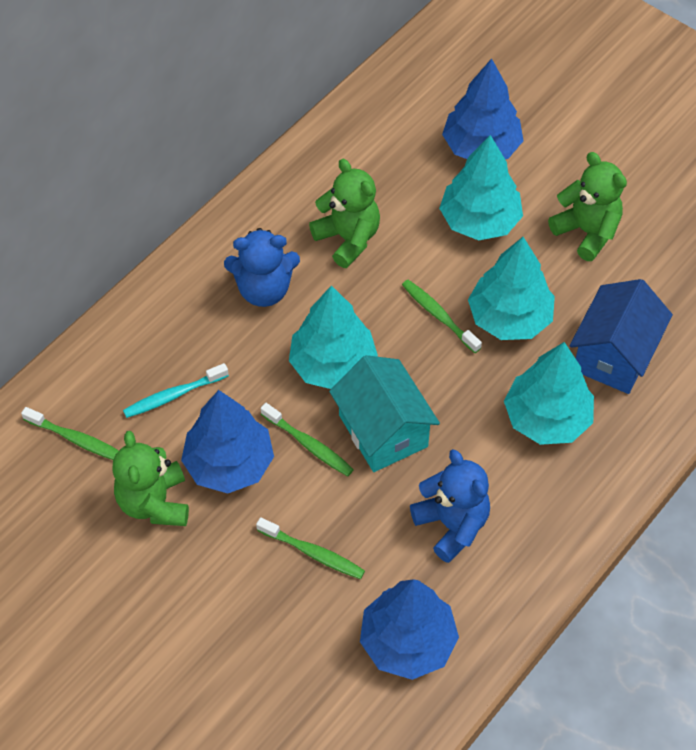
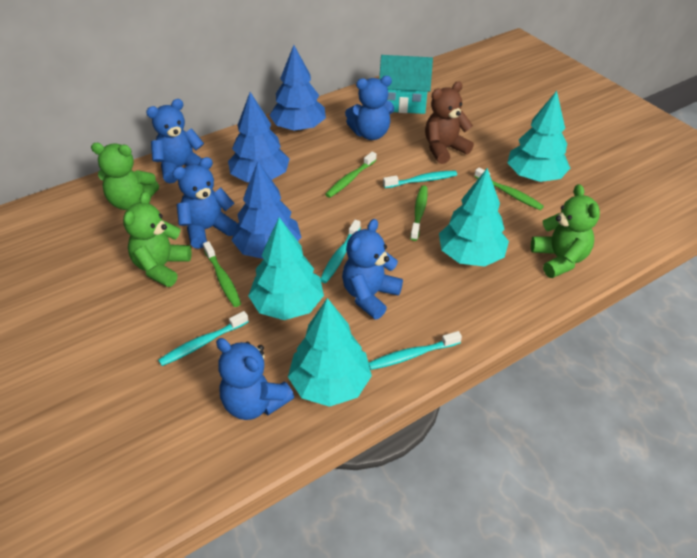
blue house: 1 -> 0
blue teddy bear: 2 -> 5
brown teddy bear: 0 -> 1
turquoise toothbrush: 1 -> 4

